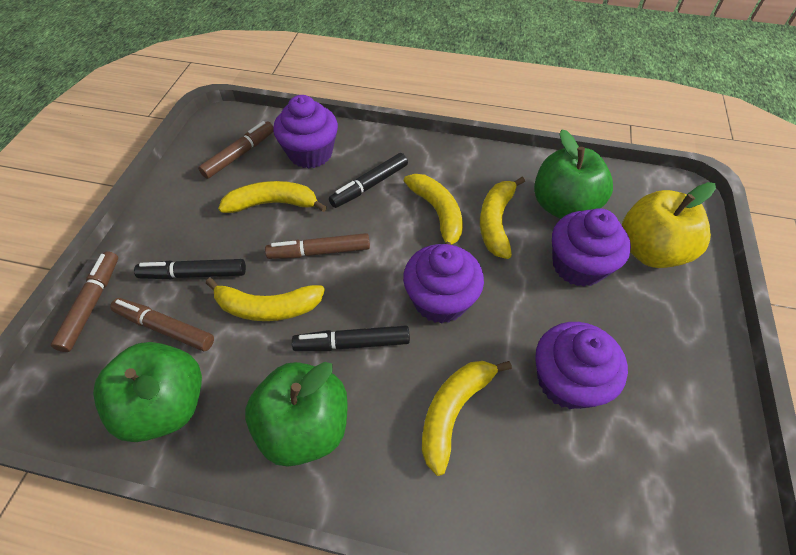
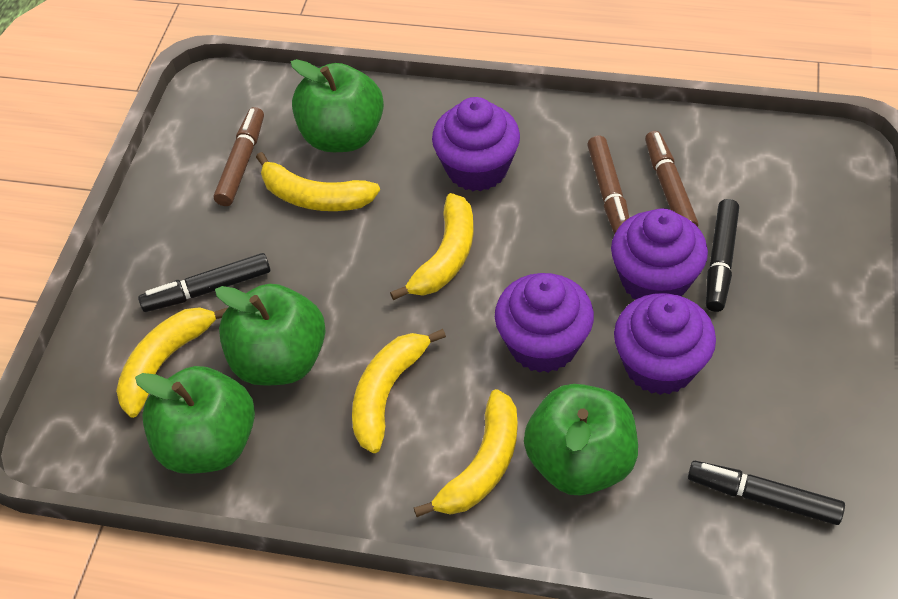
brown marker: 4 -> 3
green apple: 3 -> 4
yellow apple: 1 -> 0

